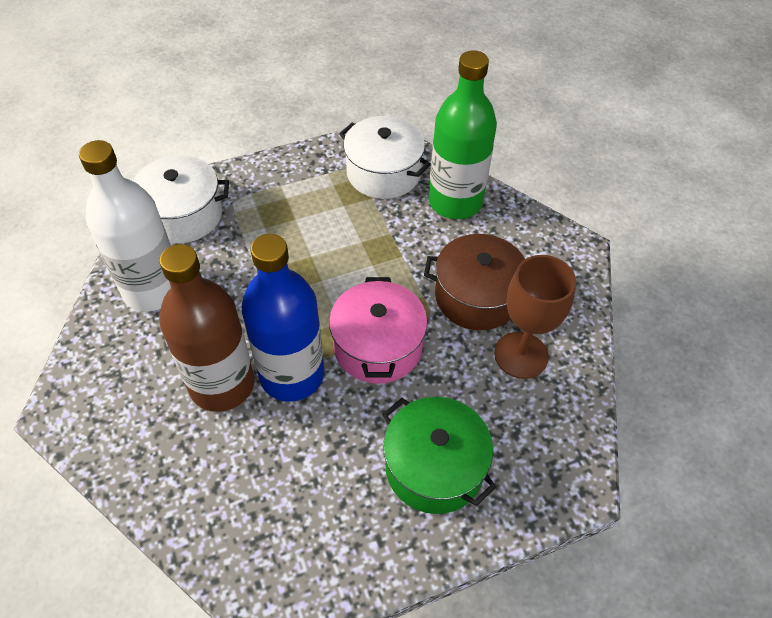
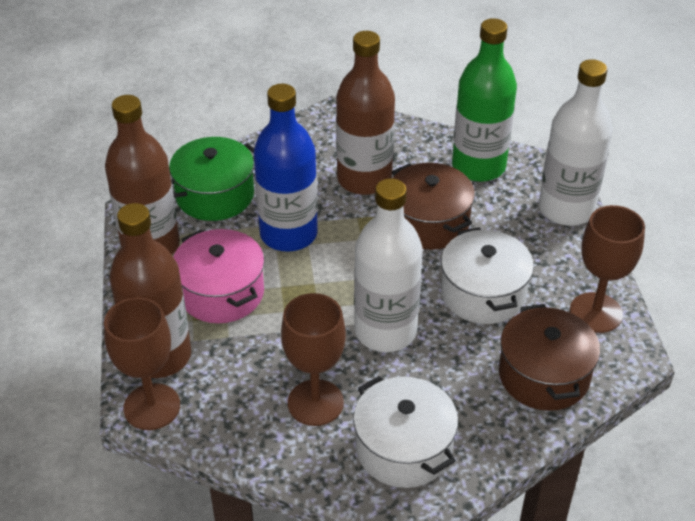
brown bottle: 1 -> 3
brown goblet: 1 -> 3
brown pot: 1 -> 2
white bottle: 1 -> 2

